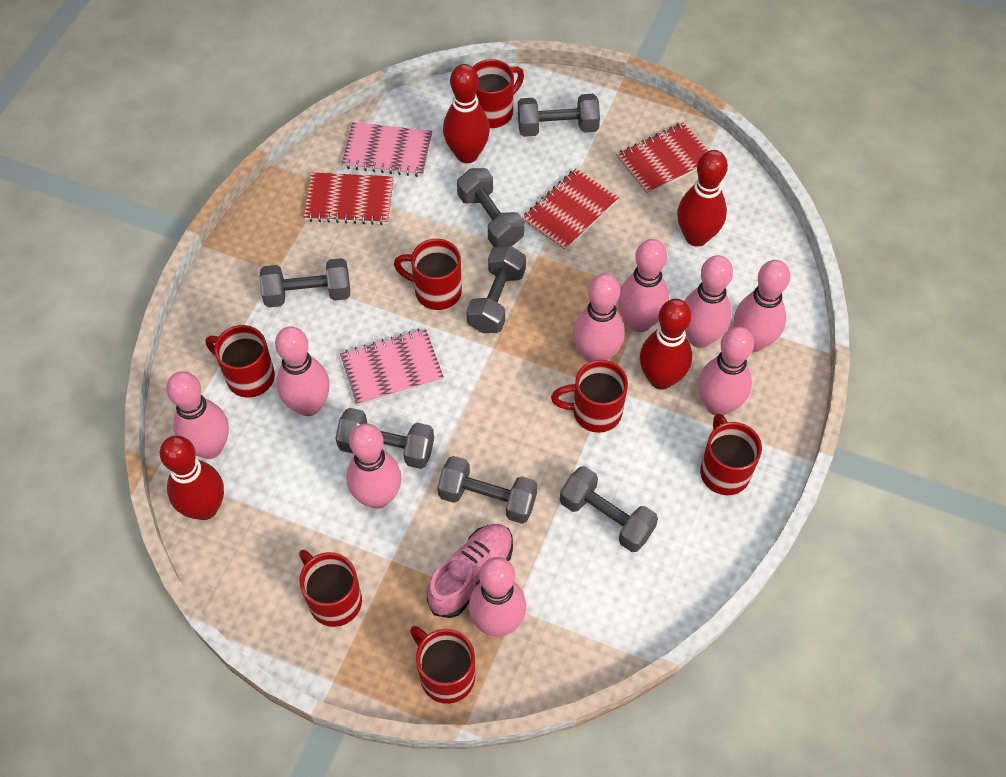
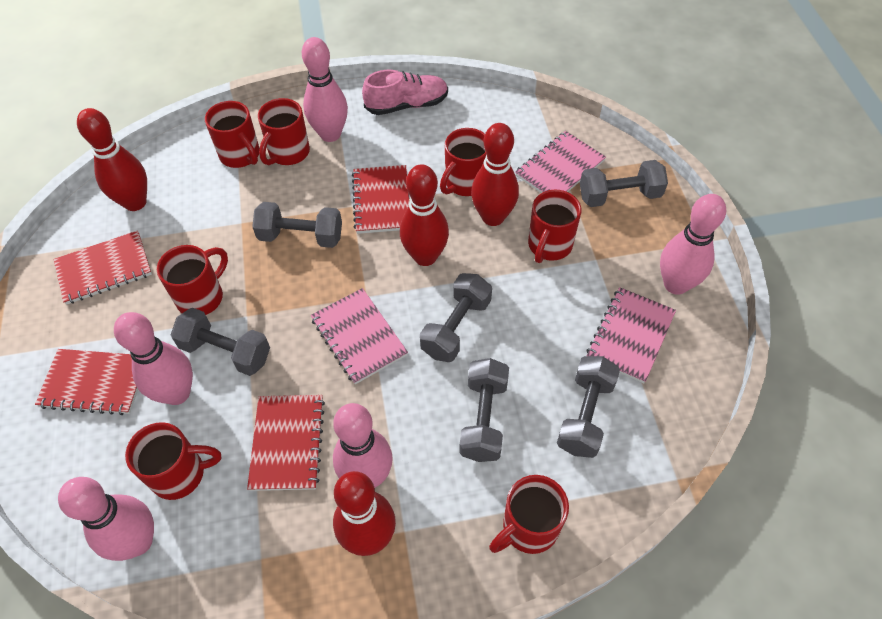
grey dumbbell: 7 -> 6
pink bowling pin: 9 -> 5
pink notebook: 2 -> 3
red notebook: 3 -> 4

